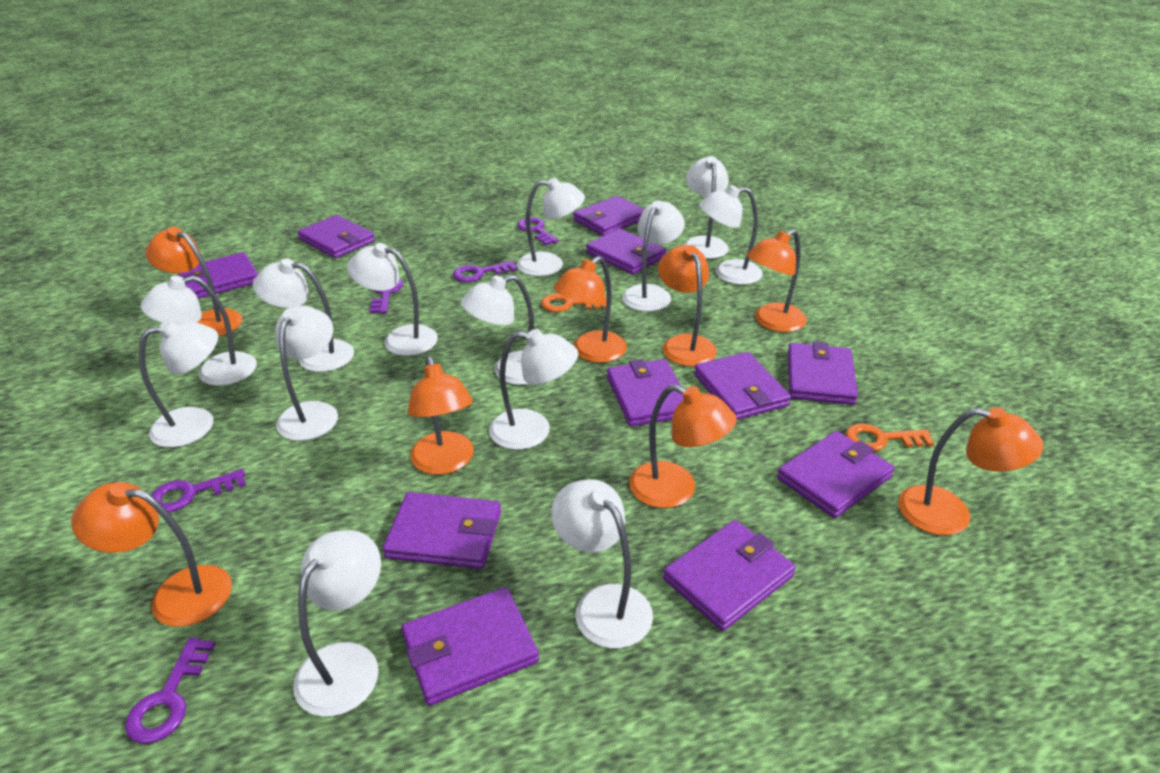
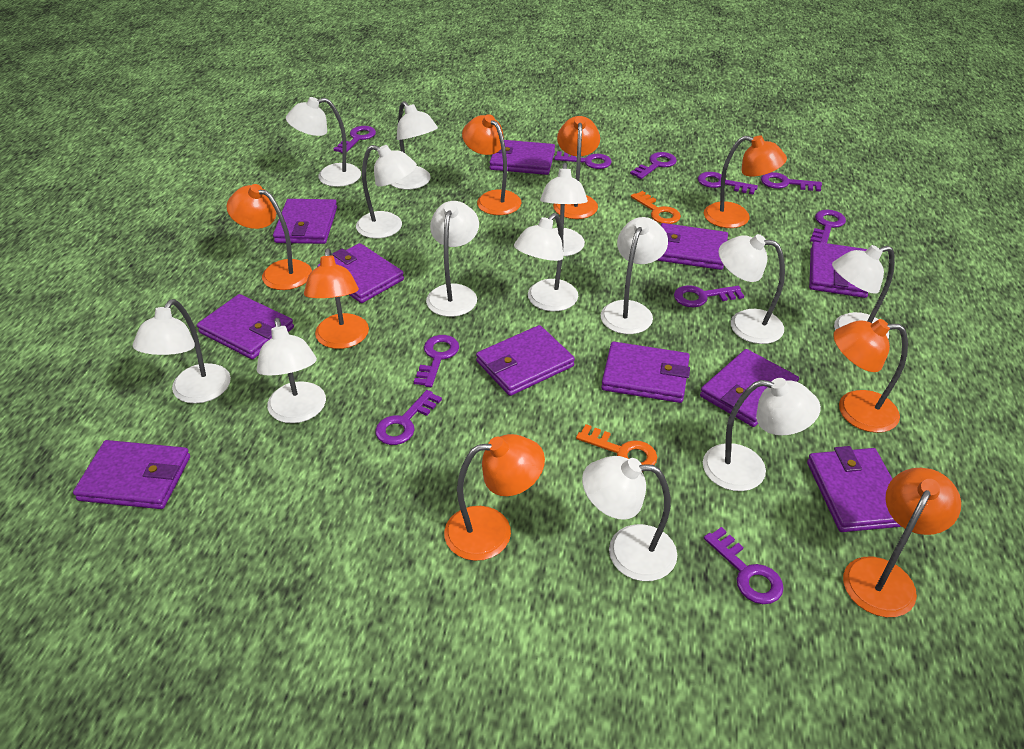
purple key: 5 -> 10

